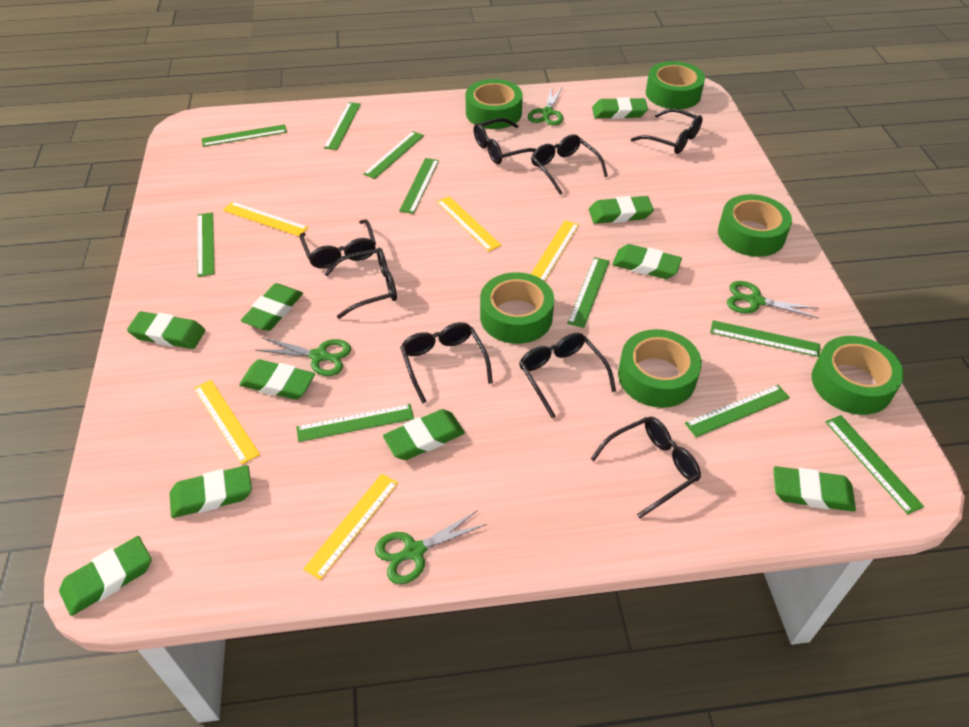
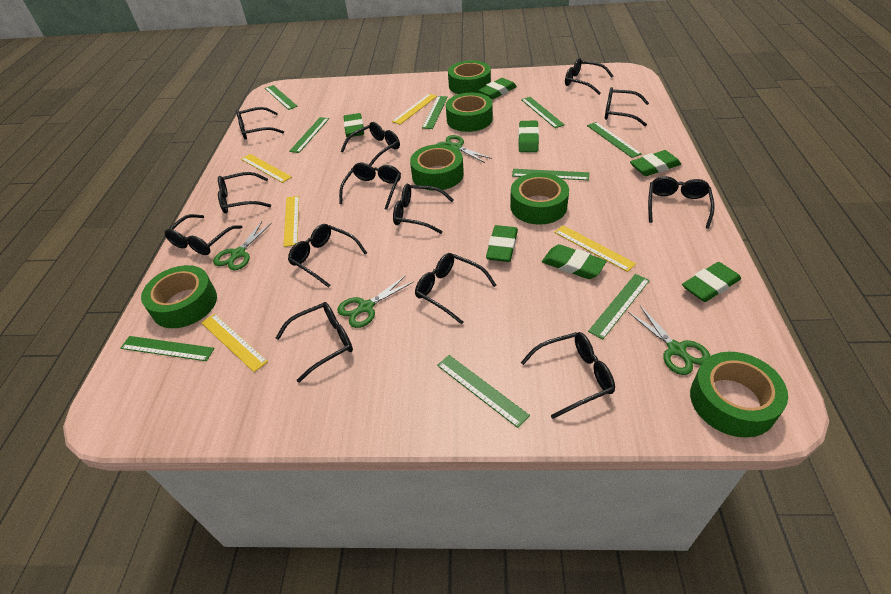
black glasses: 8 -> 13
green eraser: 10 -> 7
green ruler: 10 -> 9

